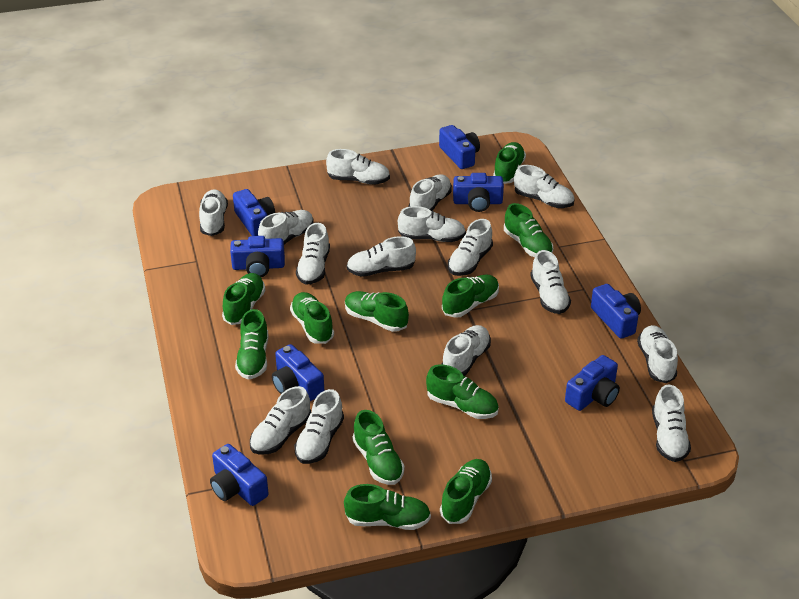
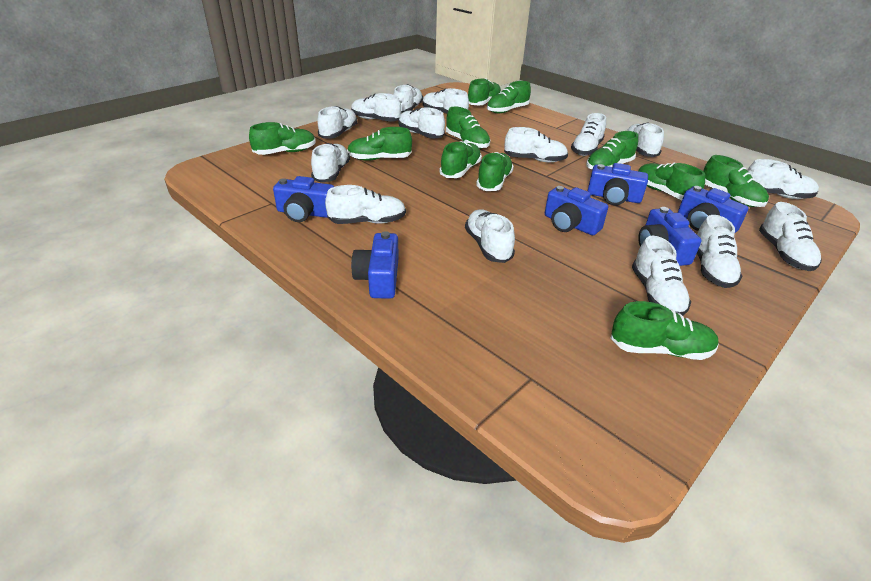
blue camera: 8 -> 6

